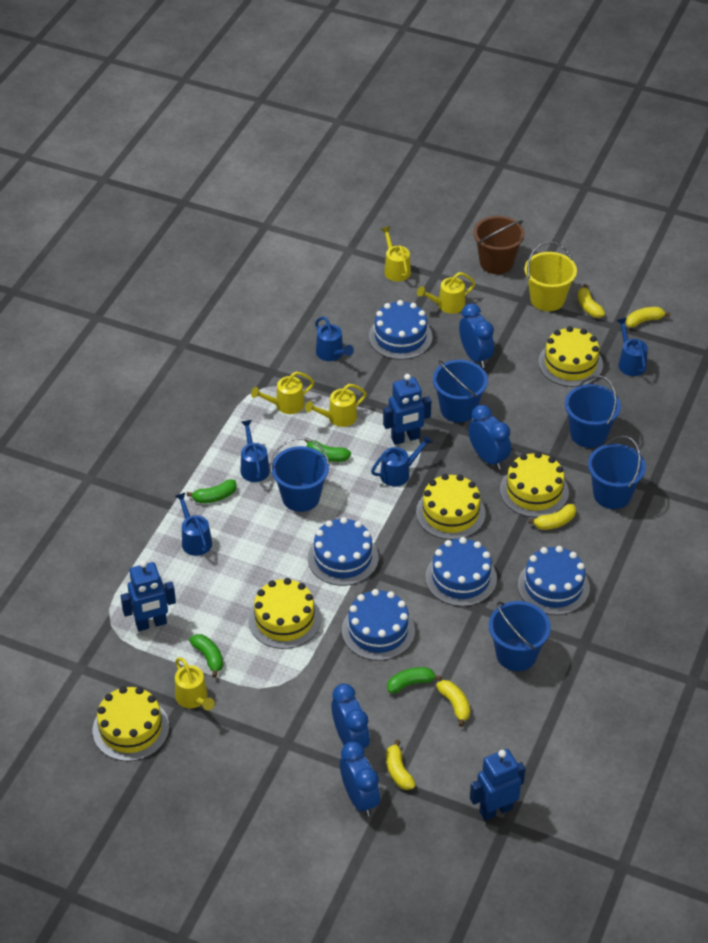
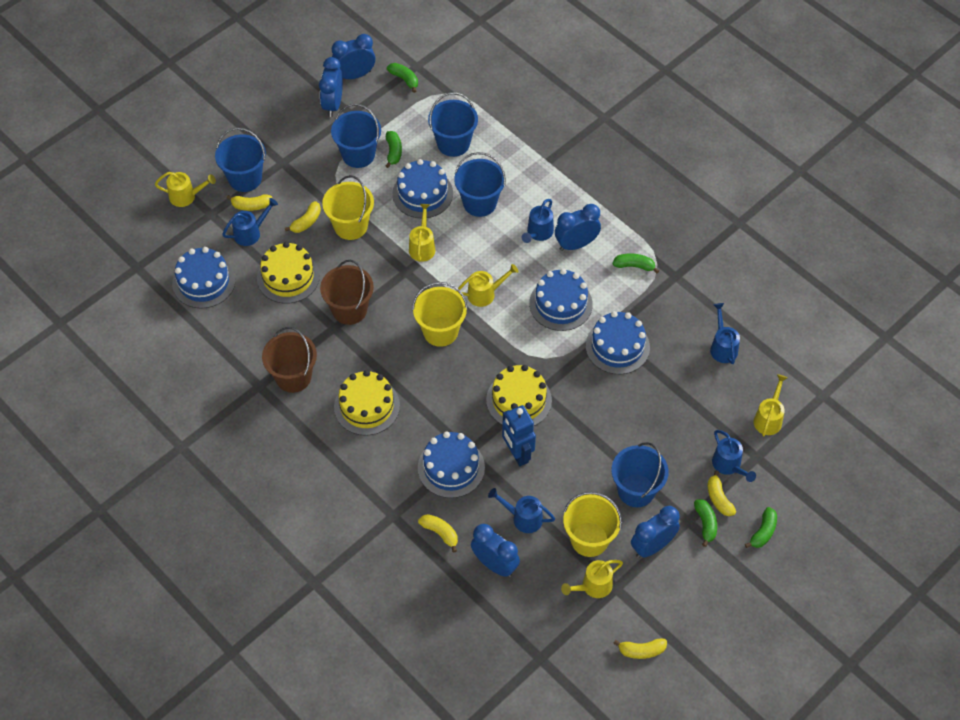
blue clock: 4 -> 5
blue robot: 3 -> 1
brown bucket: 1 -> 2
green banana: 4 -> 5
yellow bucket: 1 -> 3
yellow cake: 5 -> 3

